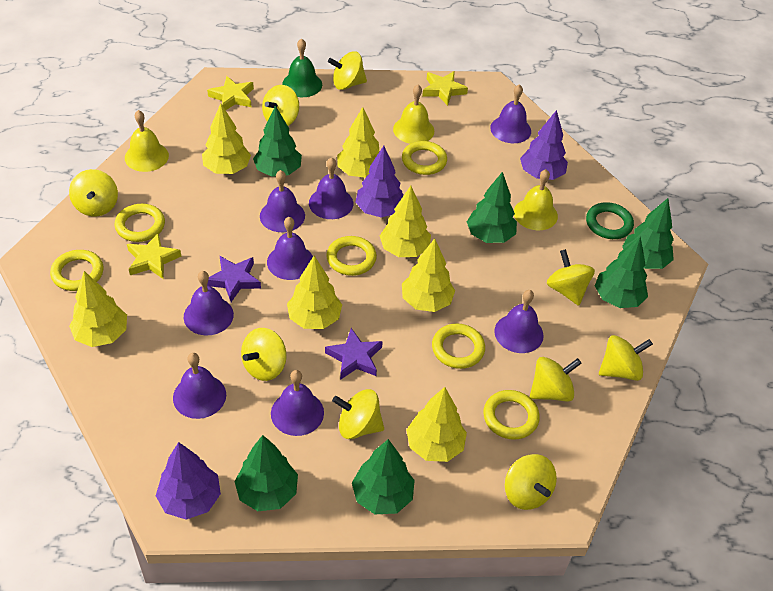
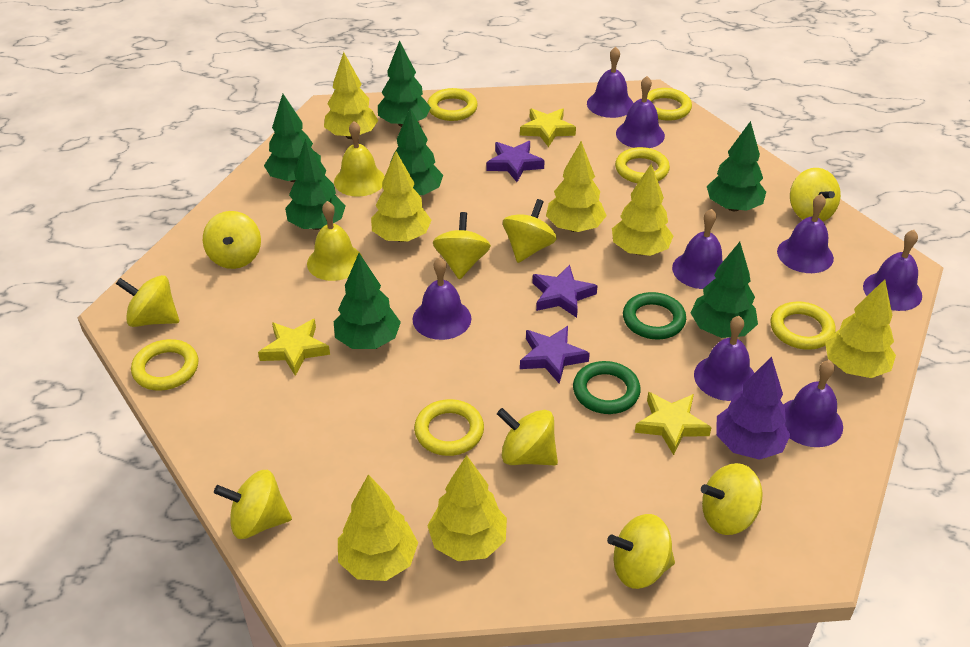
green bell: 1 -> 0
green ring: 1 -> 2
green tree: 6 -> 7
purple star: 2 -> 3
purple tree: 3 -> 1
yellow bell: 3 -> 2

